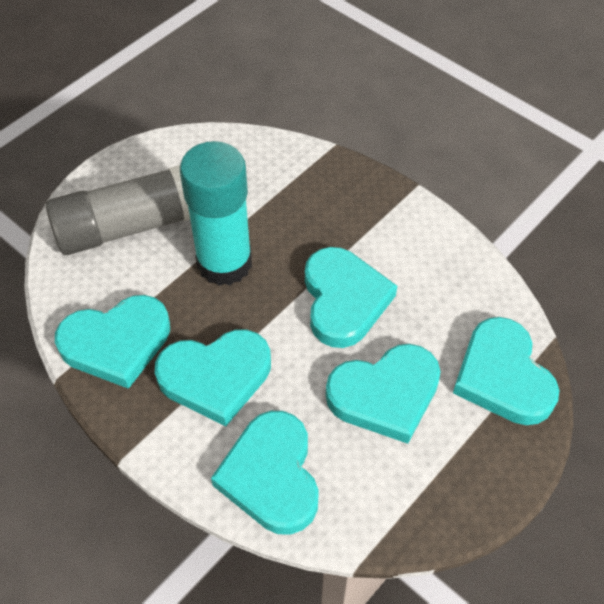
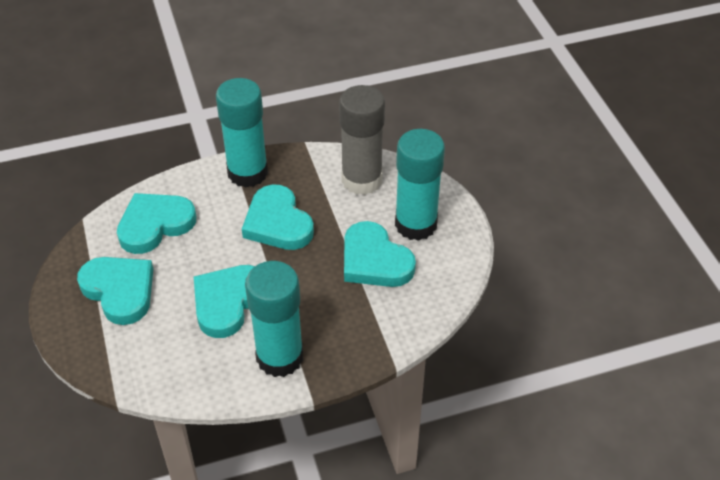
turquoise glue stick: 1 -> 3
turquoise heart: 6 -> 5

